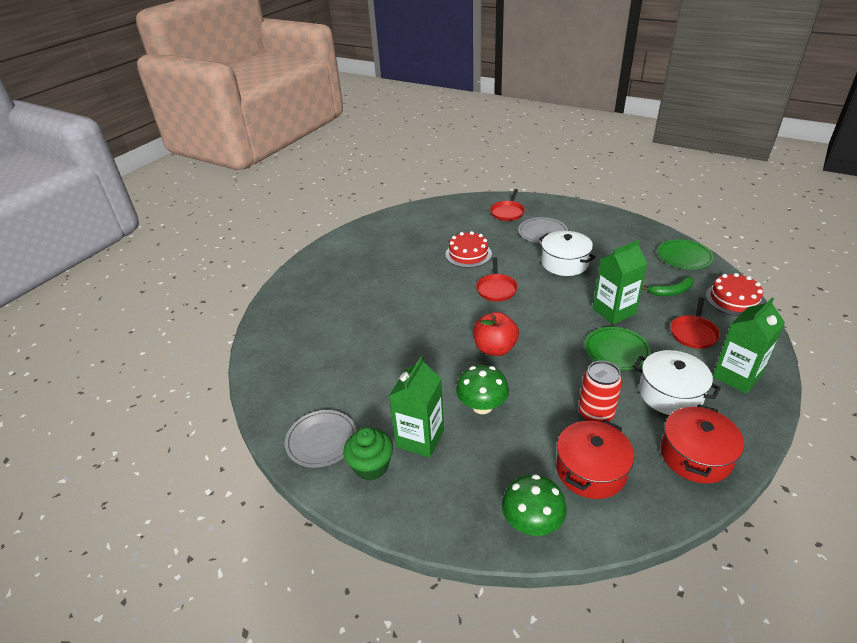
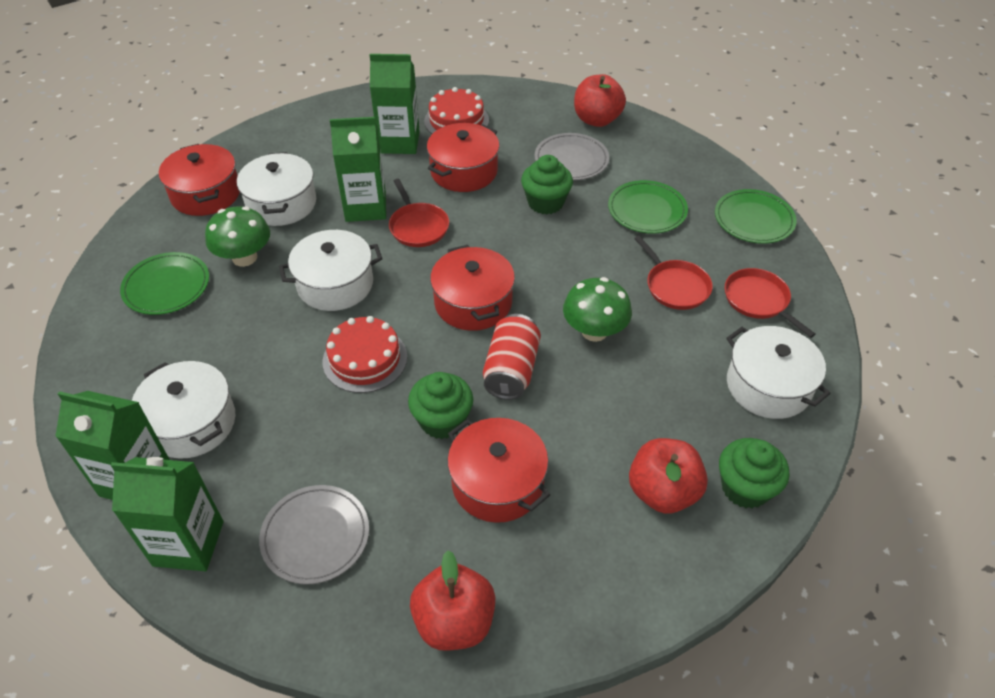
green banana: 1 -> 0
green carton: 3 -> 4
green cupcake: 1 -> 3
green plate: 2 -> 3
red apple: 1 -> 3
red pot: 2 -> 4
white pot: 2 -> 4

